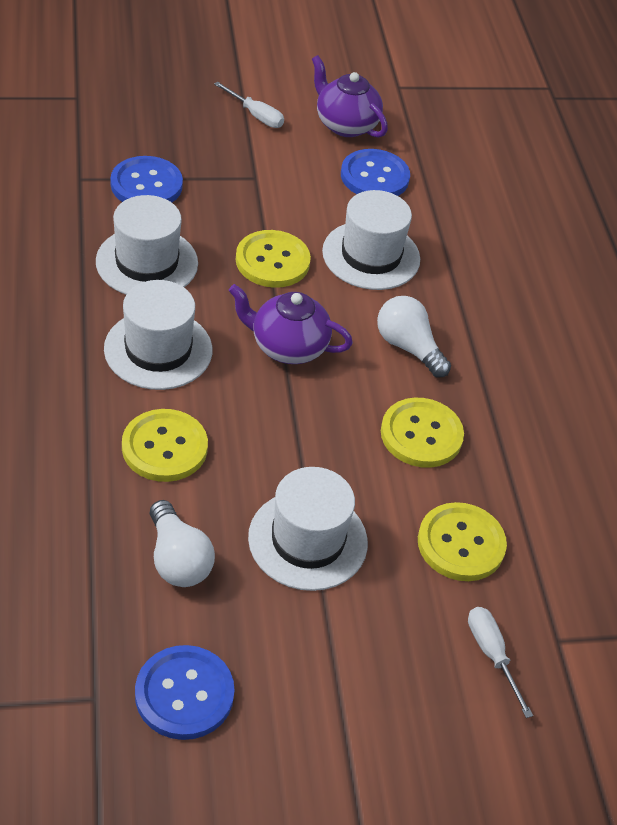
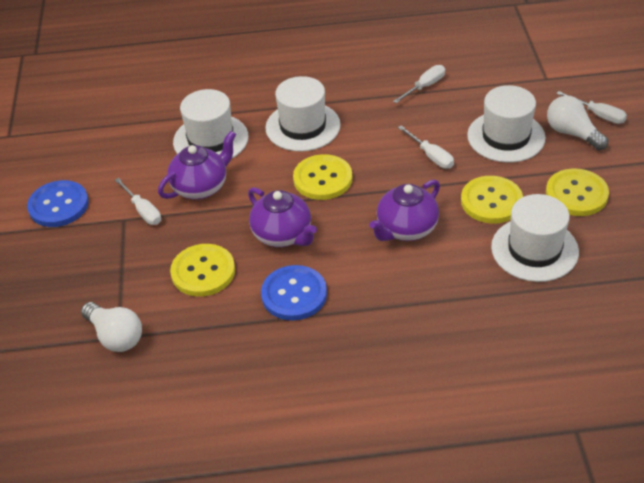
blue button: 3 -> 2
purple teapot: 2 -> 3
white screwdriver: 2 -> 4

